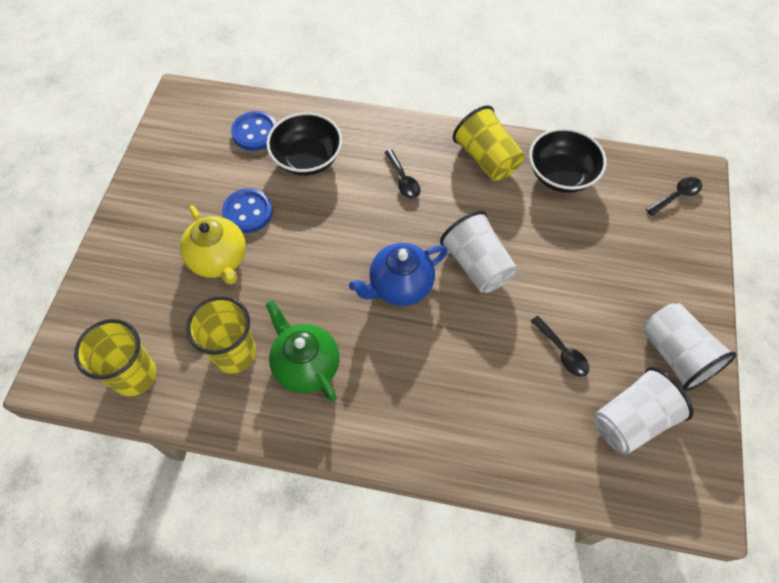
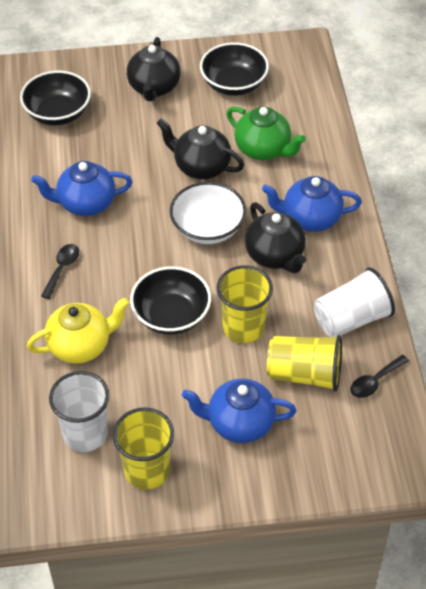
black bowl: 2 -> 3
black spoon: 3 -> 2
black teapot: 0 -> 3
blue button: 2 -> 0
blue teapot: 1 -> 3
white bowl: 0 -> 1
white cup: 3 -> 2

